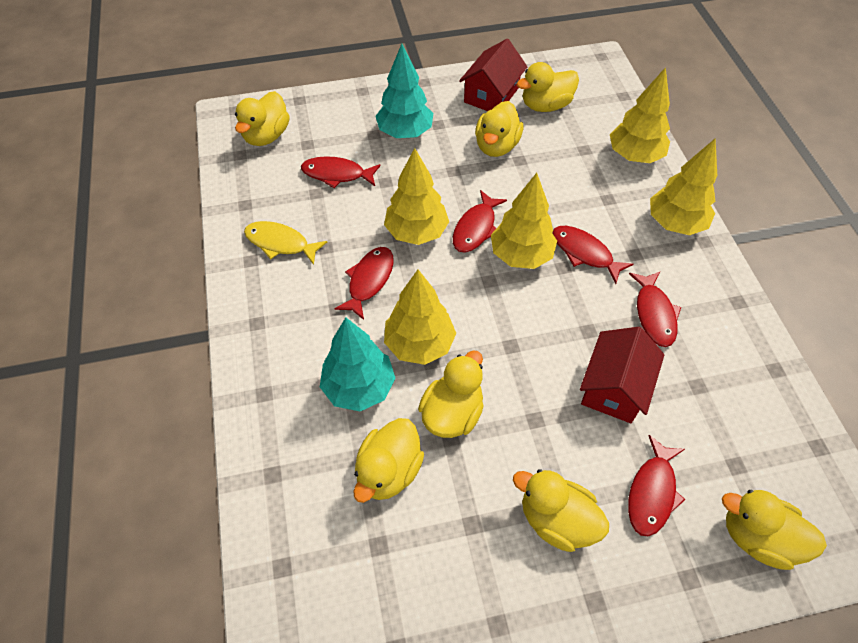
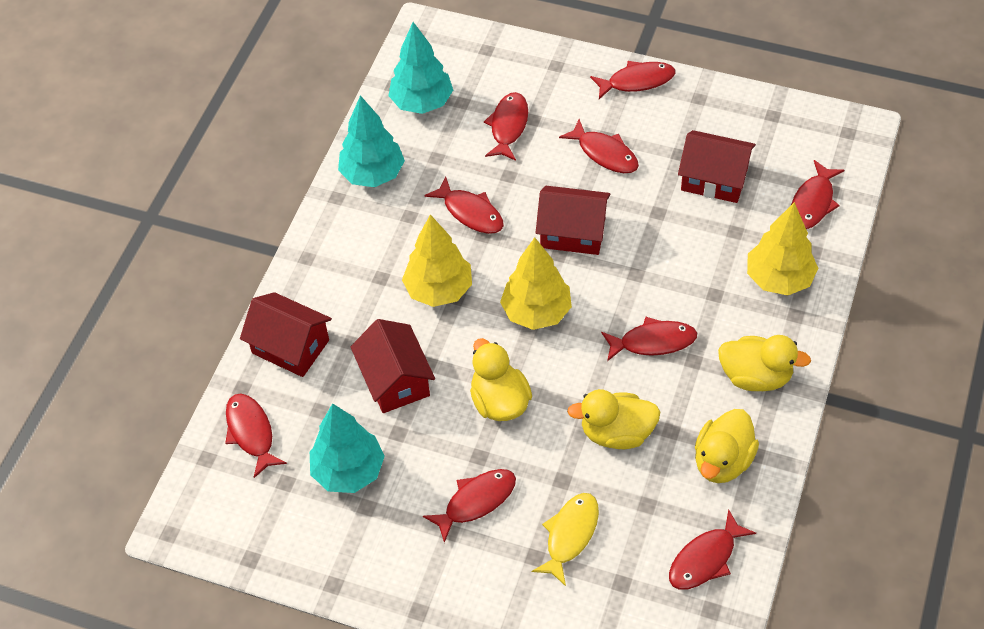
red fish: 6 -> 9
red house: 2 -> 4
turquoise tree: 2 -> 3
yellow duck: 7 -> 4
yellow tree: 5 -> 3

